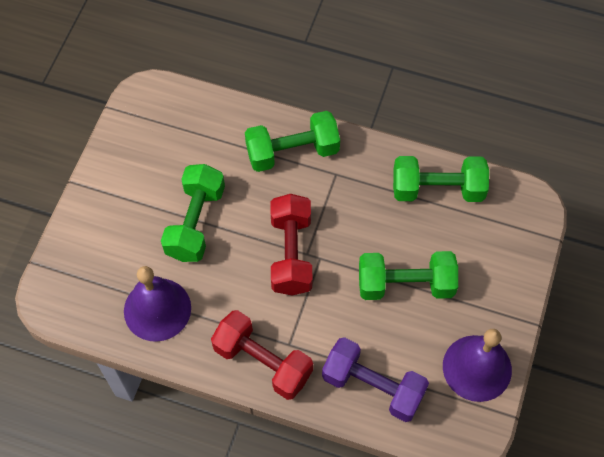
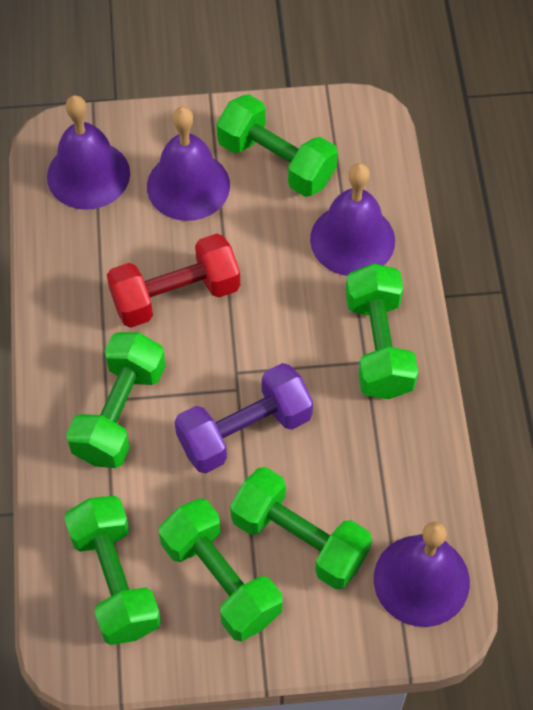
green dumbbell: 4 -> 6
purple bell: 2 -> 4
red dumbbell: 2 -> 1

